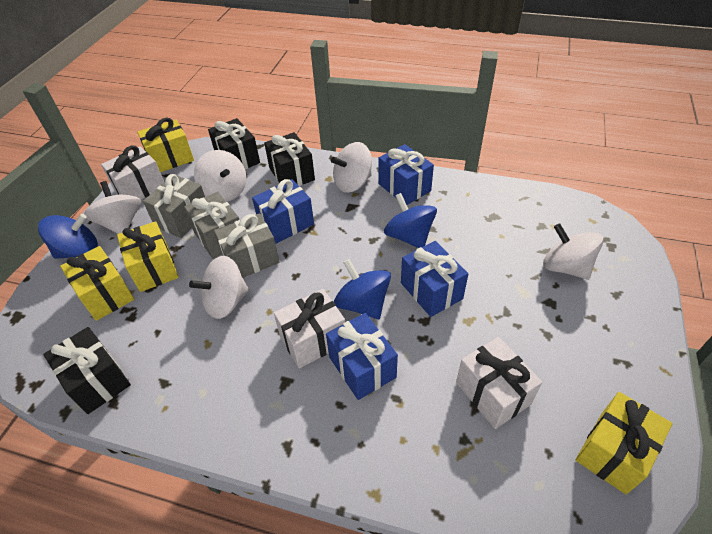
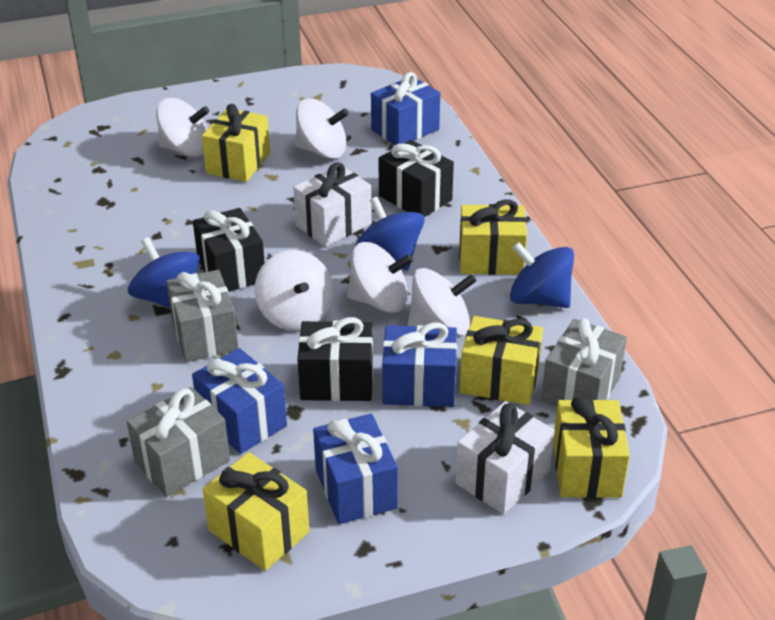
white gift: 3 -> 2
yellow gift: 4 -> 5

